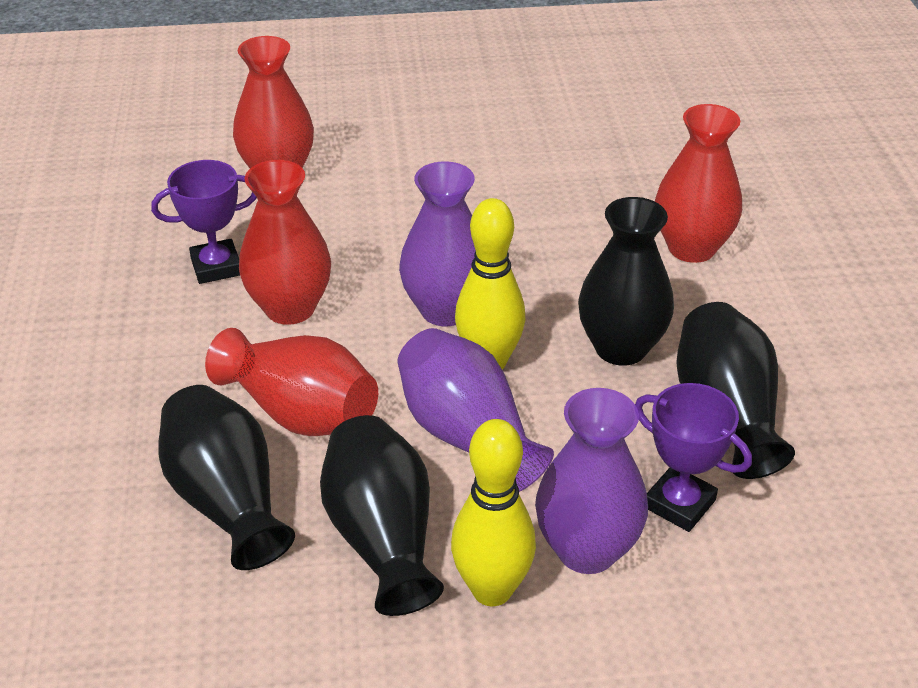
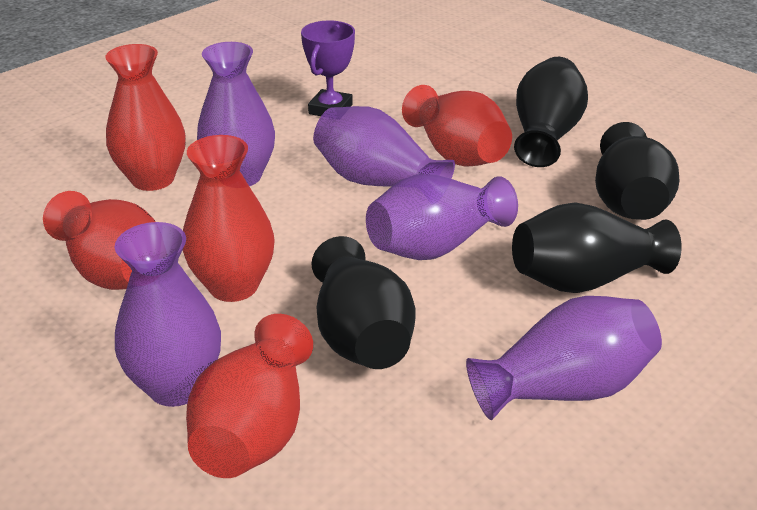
purple trophy: 2 -> 1
purple vase: 3 -> 5
red vase: 4 -> 5
yellow bowling pin: 2 -> 0

